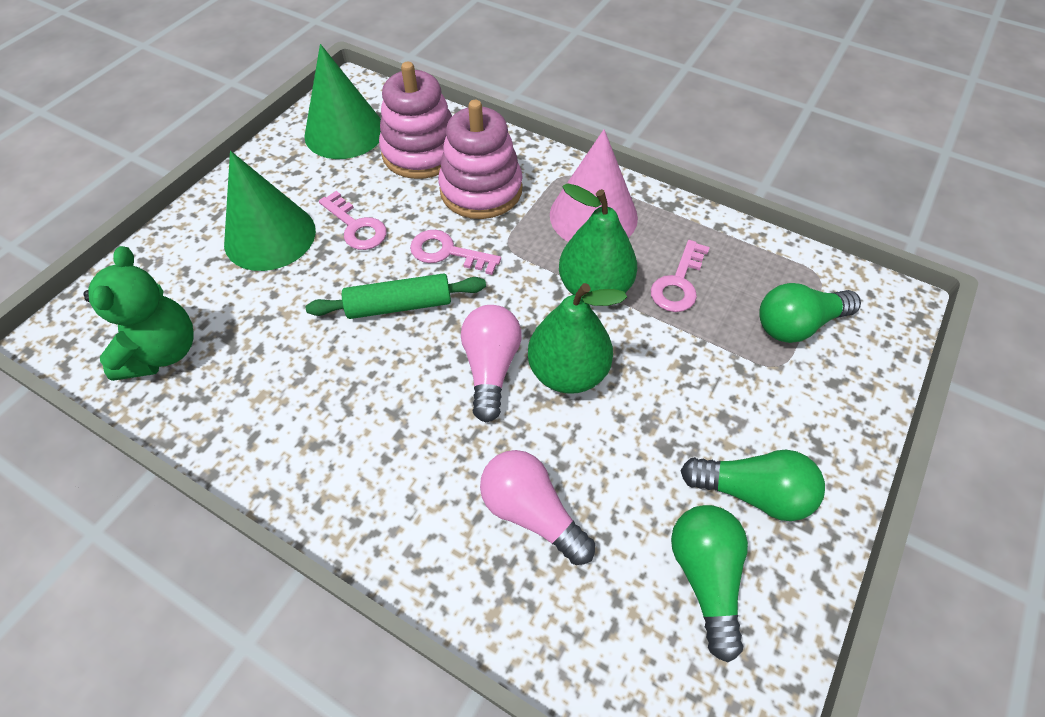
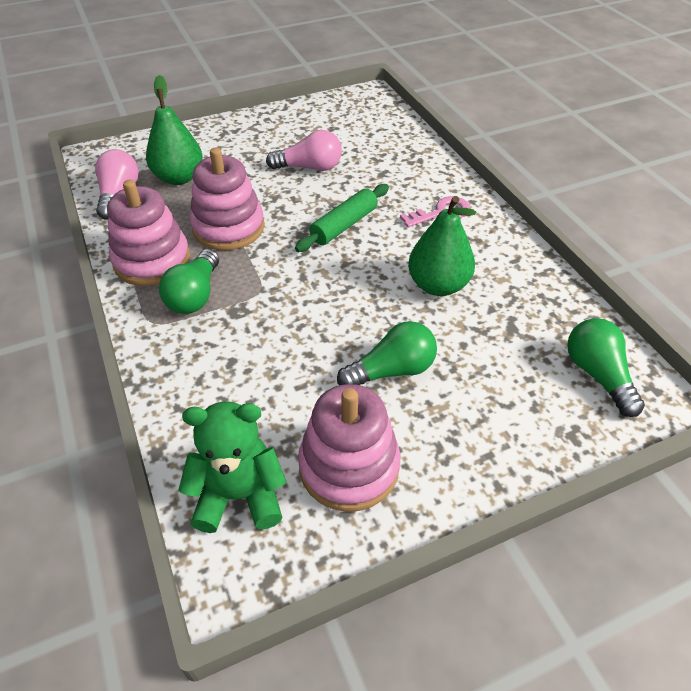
green cone: 2 -> 0
pink cone: 1 -> 0
pink key: 3 -> 1
pink stacking toy: 2 -> 3

